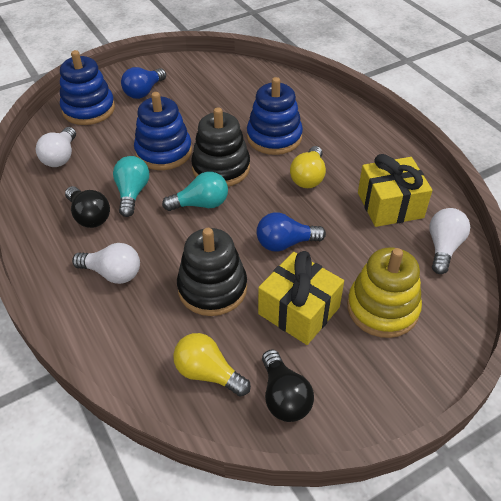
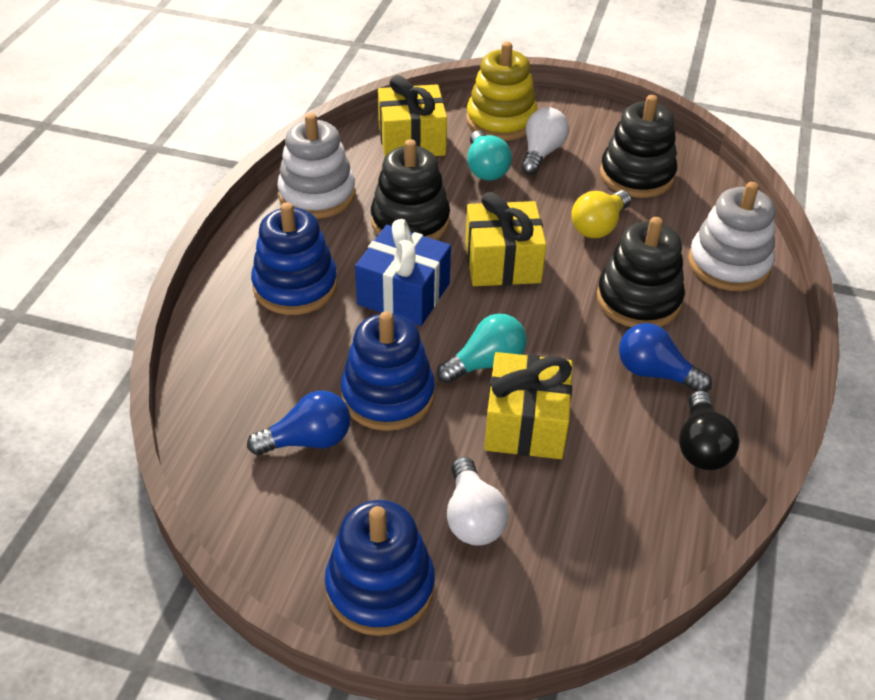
black light bulb: 2 -> 1
black stacking toy: 2 -> 3
blue gift: 0 -> 1
white light bulb: 3 -> 2
white stacking toy: 0 -> 2
yellow gift: 2 -> 3
yellow light bulb: 2 -> 1

